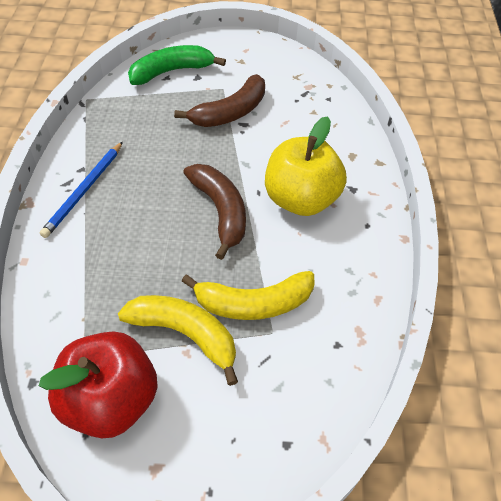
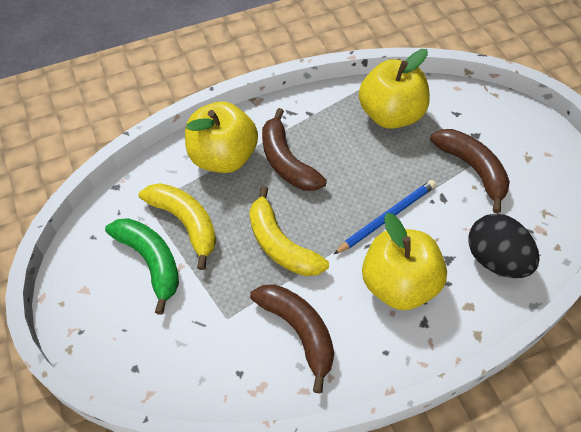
black egg: 0 -> 1
brown banana: 2 -> 3
red apple: 1 -> 0
yellow apple: 1 -> 3

